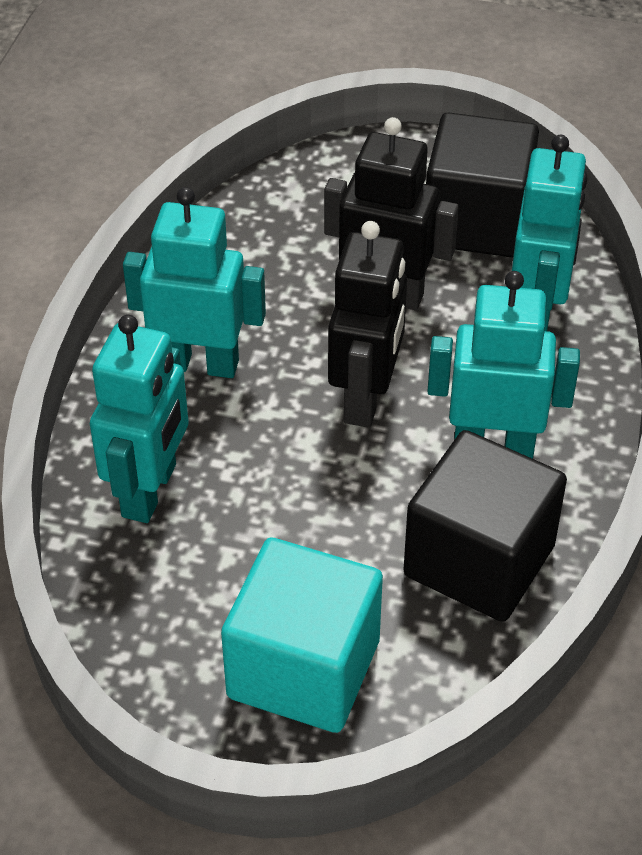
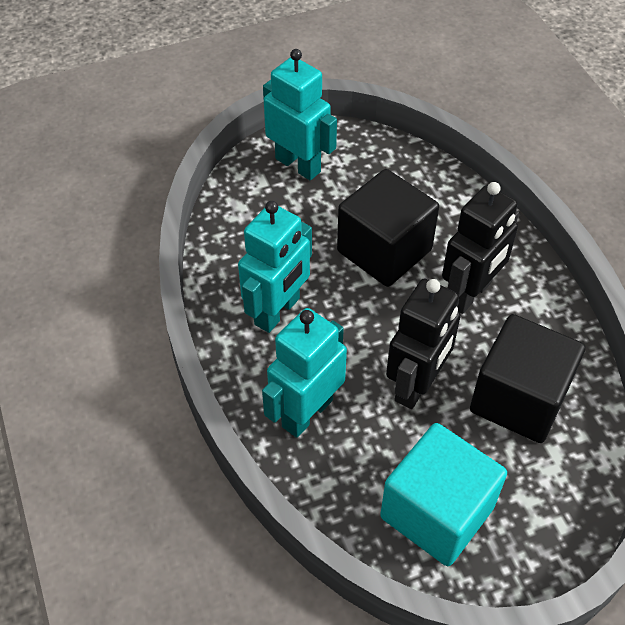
turquoise robot: 4 -> 3

